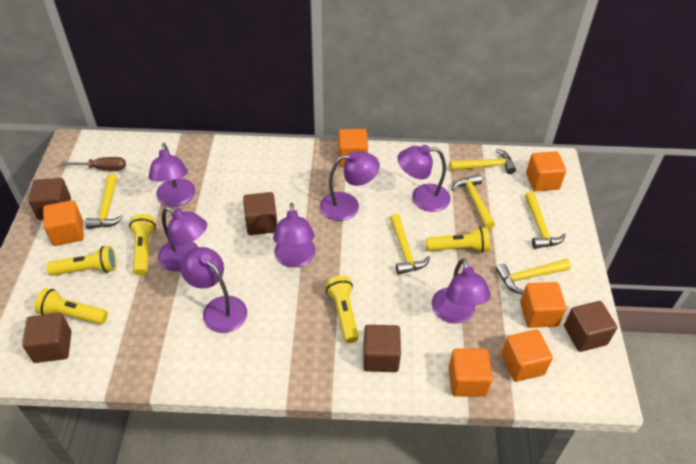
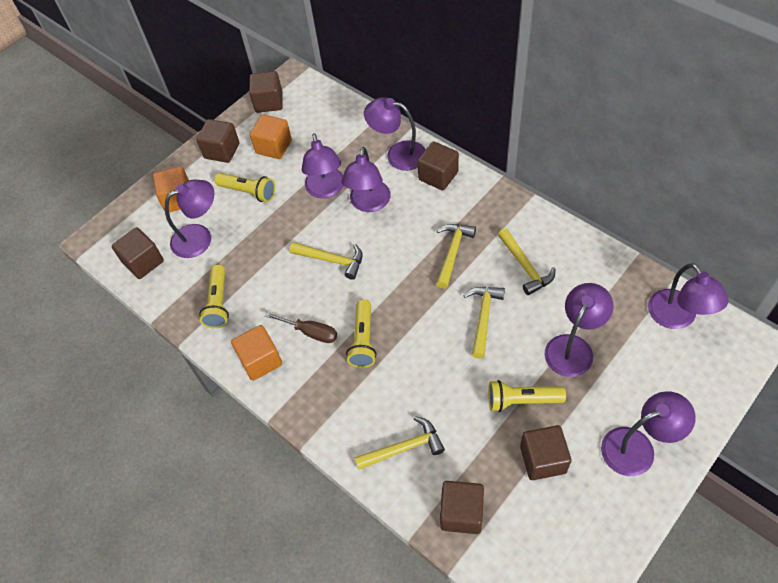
brown cube: 5 -> 6
orange cube: 6 -> 3
yellow flashlight: 5 -> 4
yellow hammer: 6 -> 5

